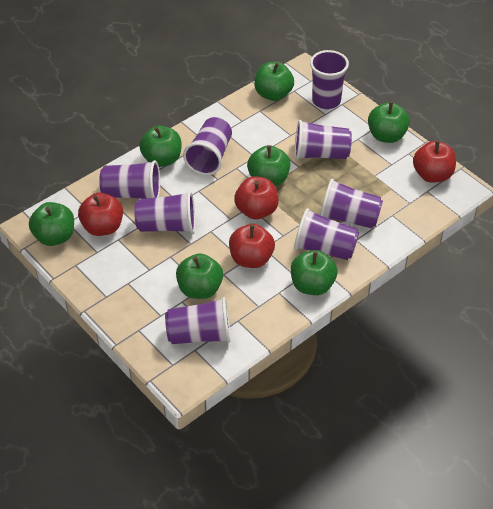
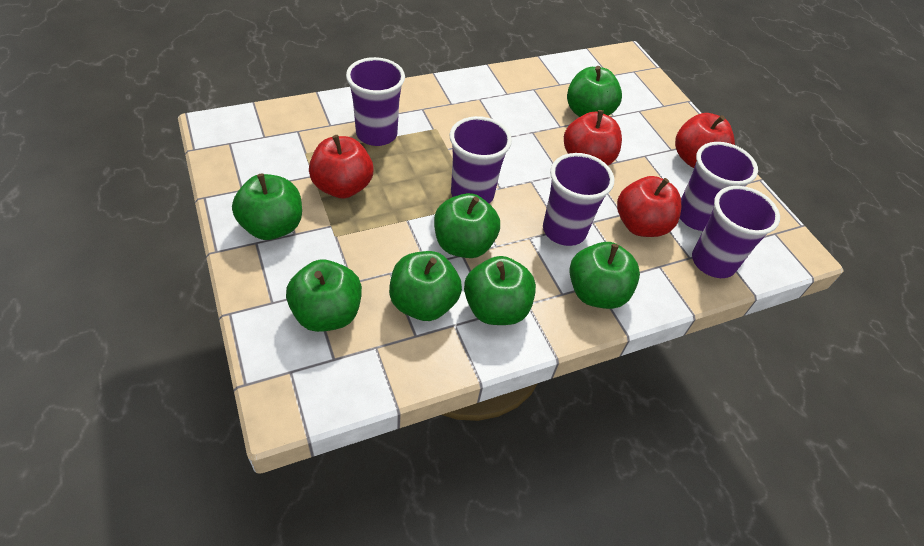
purple cup: 8 -> 5

